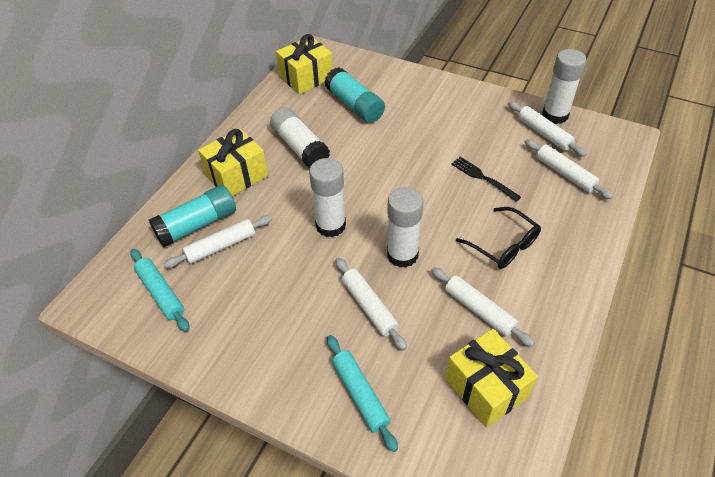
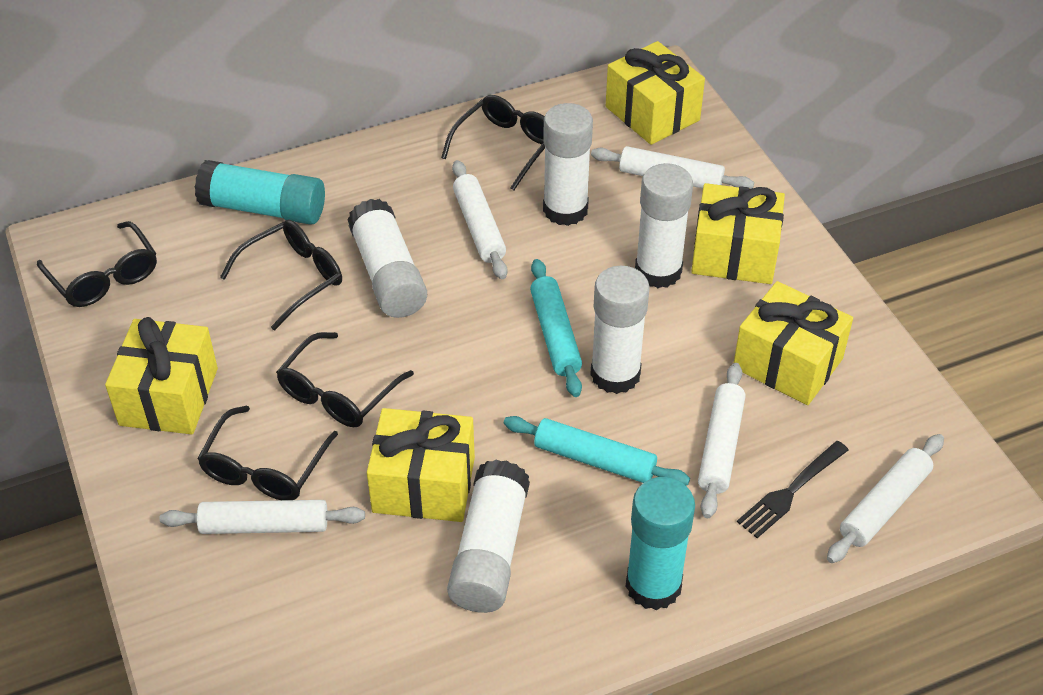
black glasses: 1 -> 5
white glue stick: 4 -> 5
yellow gift: 3 -> 5

